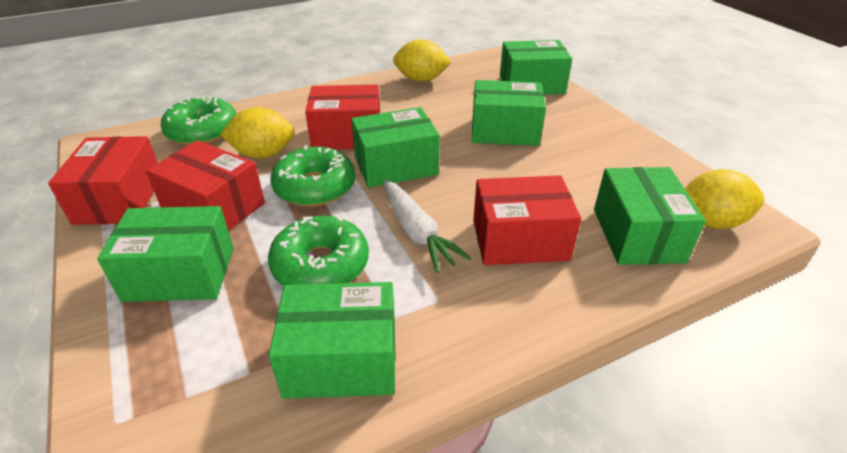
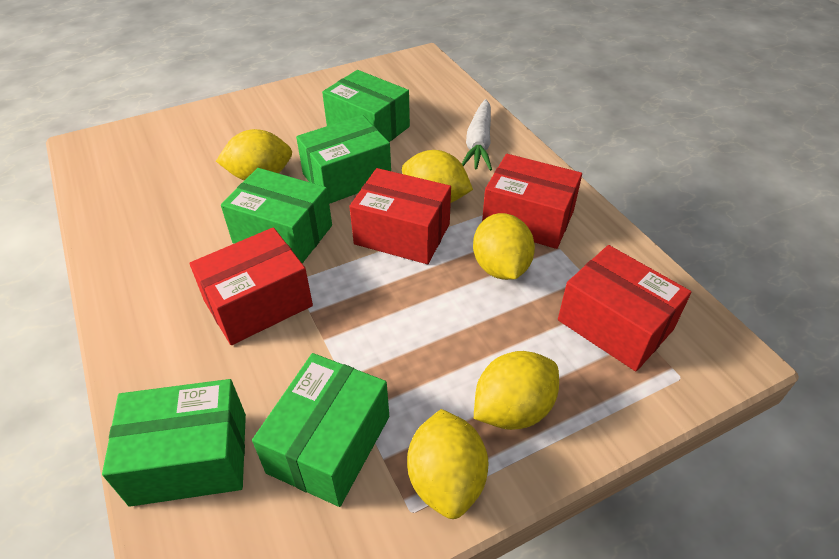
green box: 6 -> 5
green donut: 3 -> 0
yellow lemon: 3 -> 5

